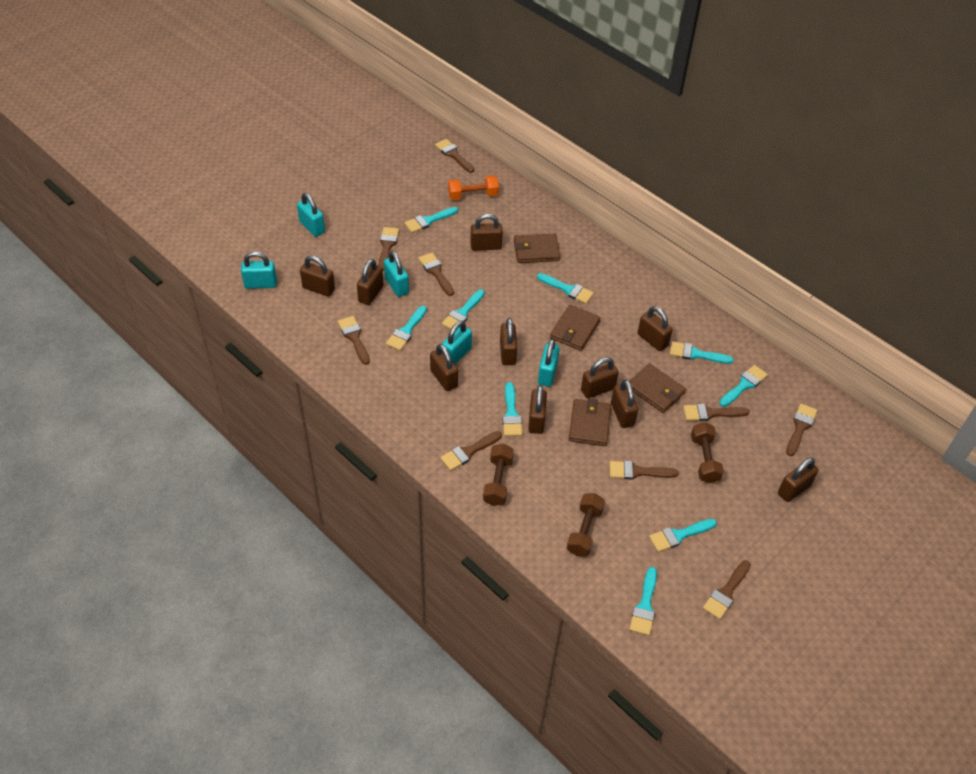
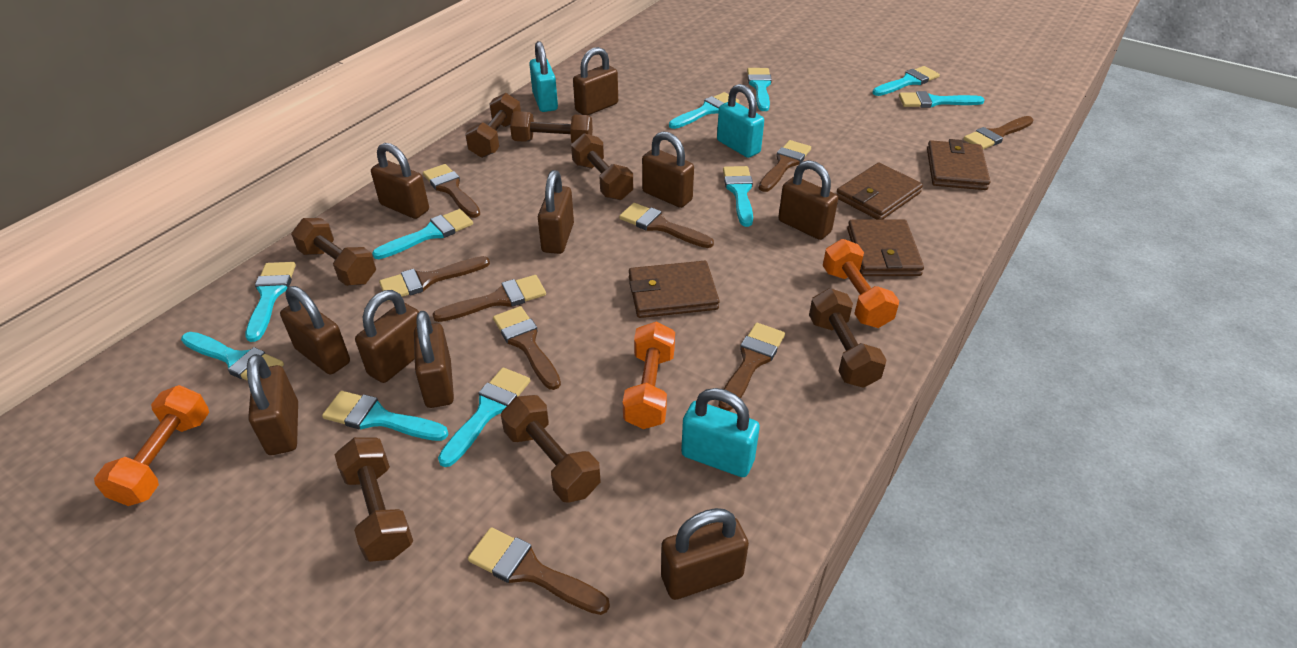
brown dumbbell: 3 -> 7
orange dumbbell: 1 -> 3
turquoise brush: 9 -> 10
turquoise padlock: 5 -> 3

